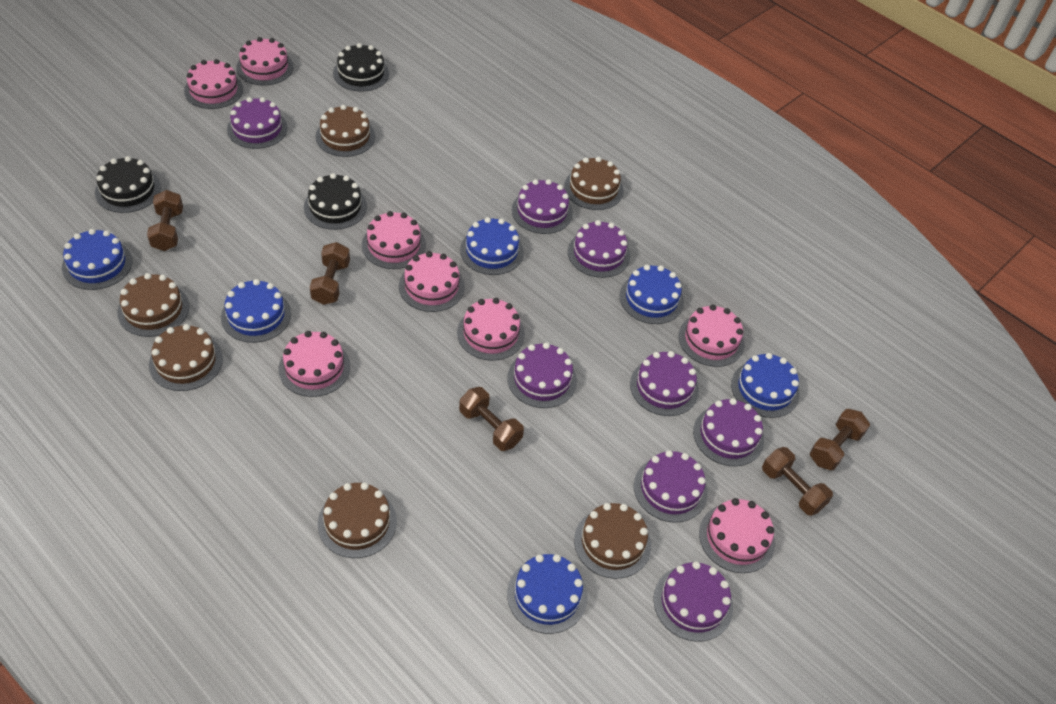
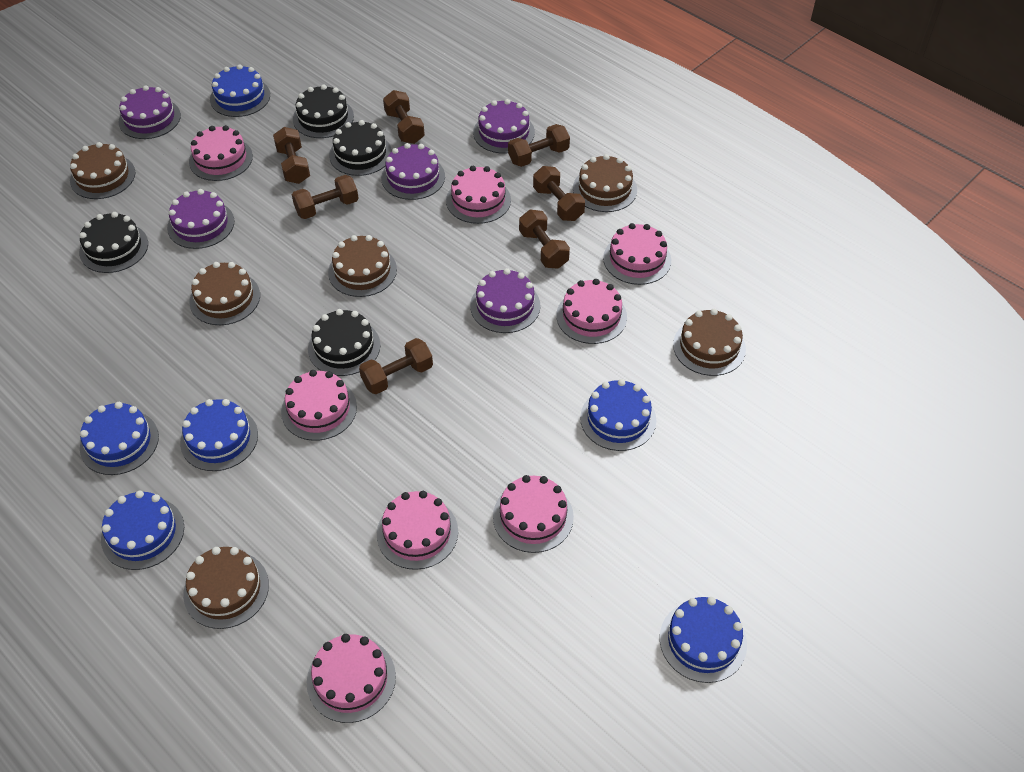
black cake: 3 -> 4
brown dumbbell: 5 -> 7
purple cake: 8 -> 5

